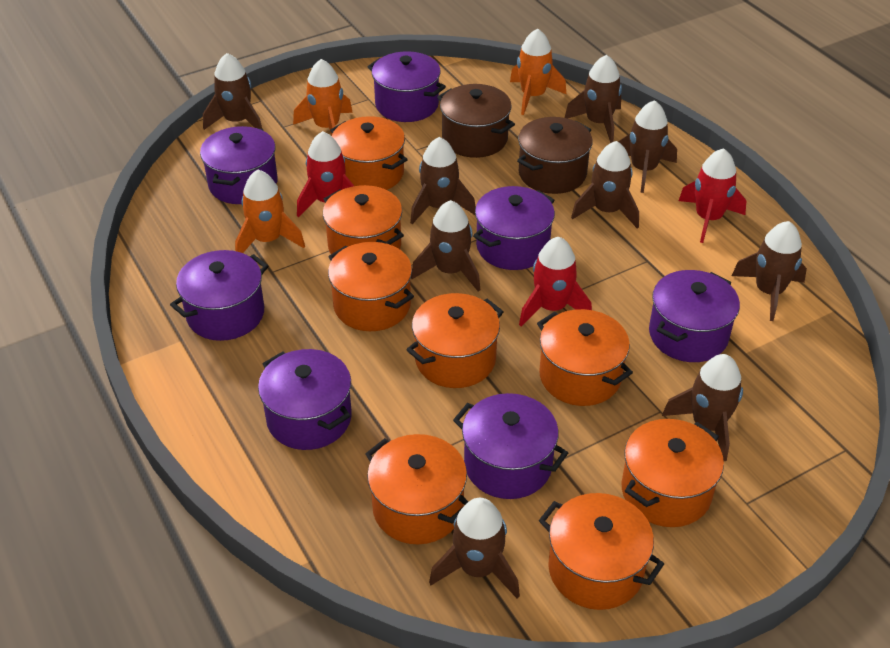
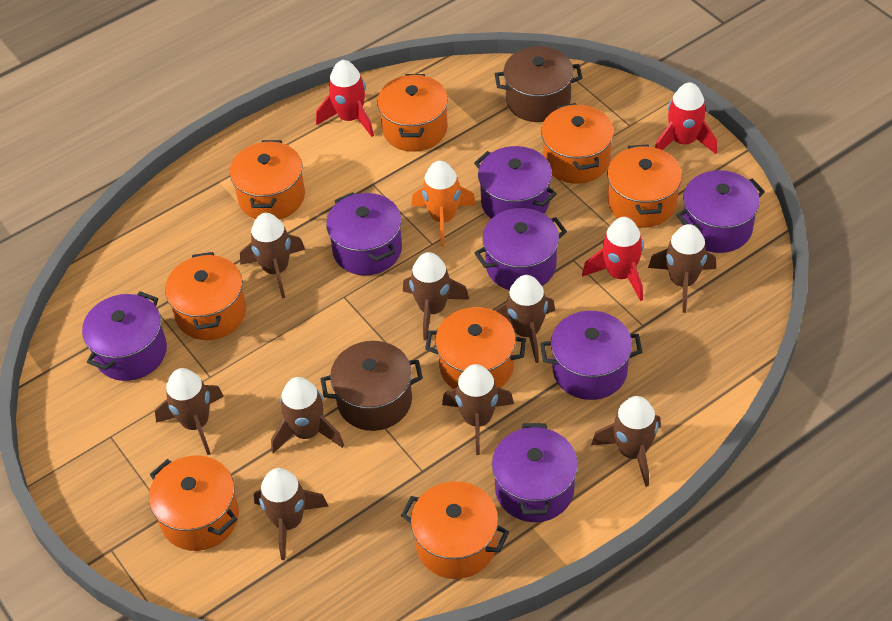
orange rocket: 3 -> 1

